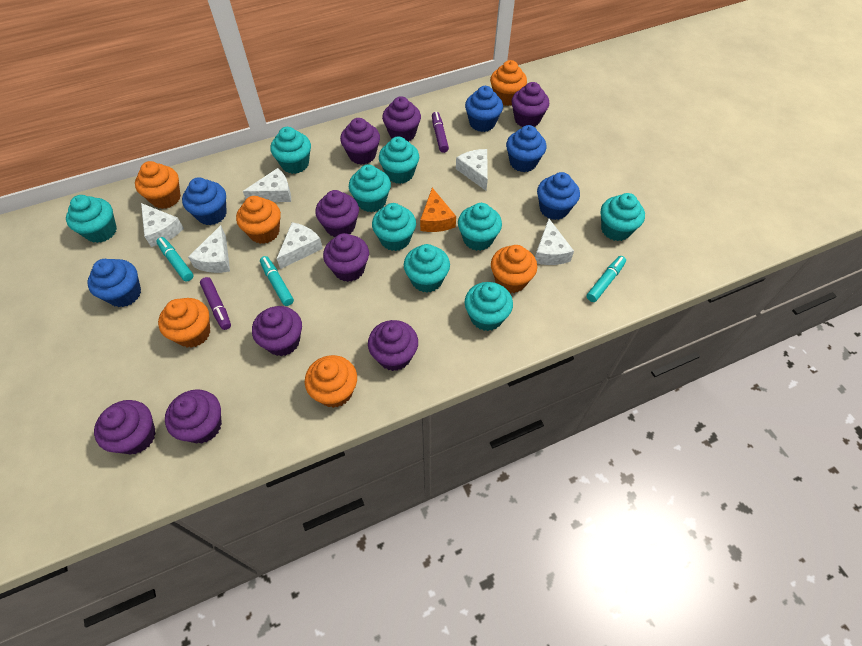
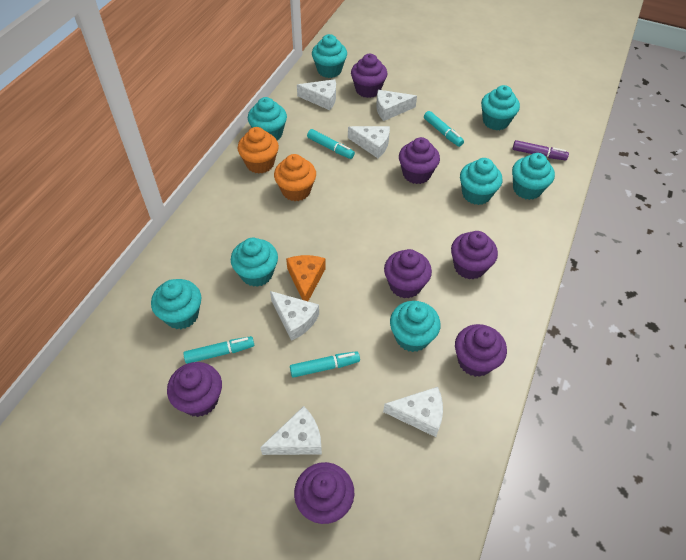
blue cupcake: 5 -> 0
orange cupcake: 6 -> 2
purple cupcake: 9 -> 7
purple marker: 2 -> 1
turquoise cupcake: 9 -> 8
turquoise marker: 3 -> 4

